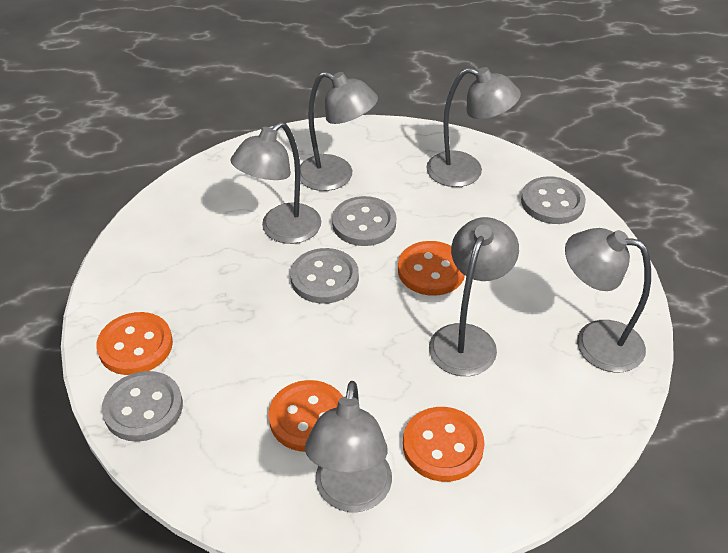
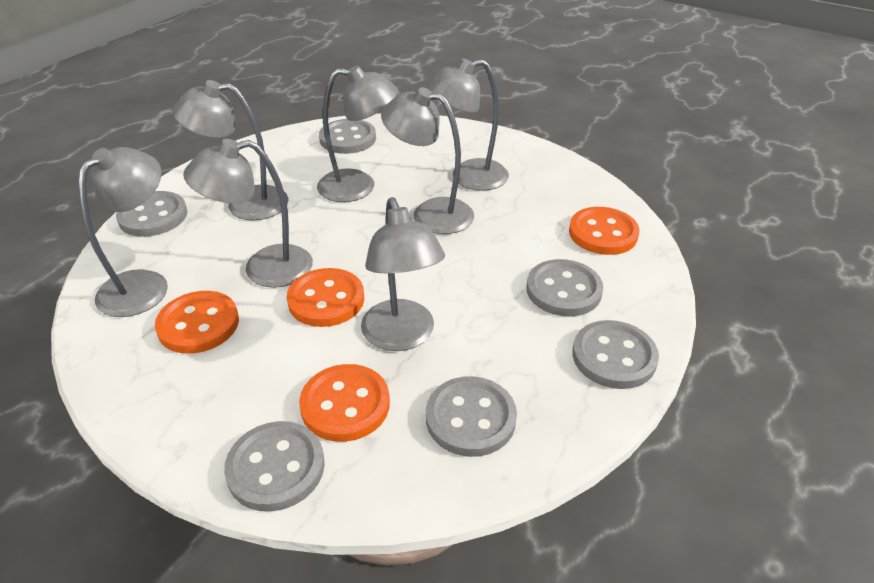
grey button: 4 -> 6
grey lamp: 6 -> 7

